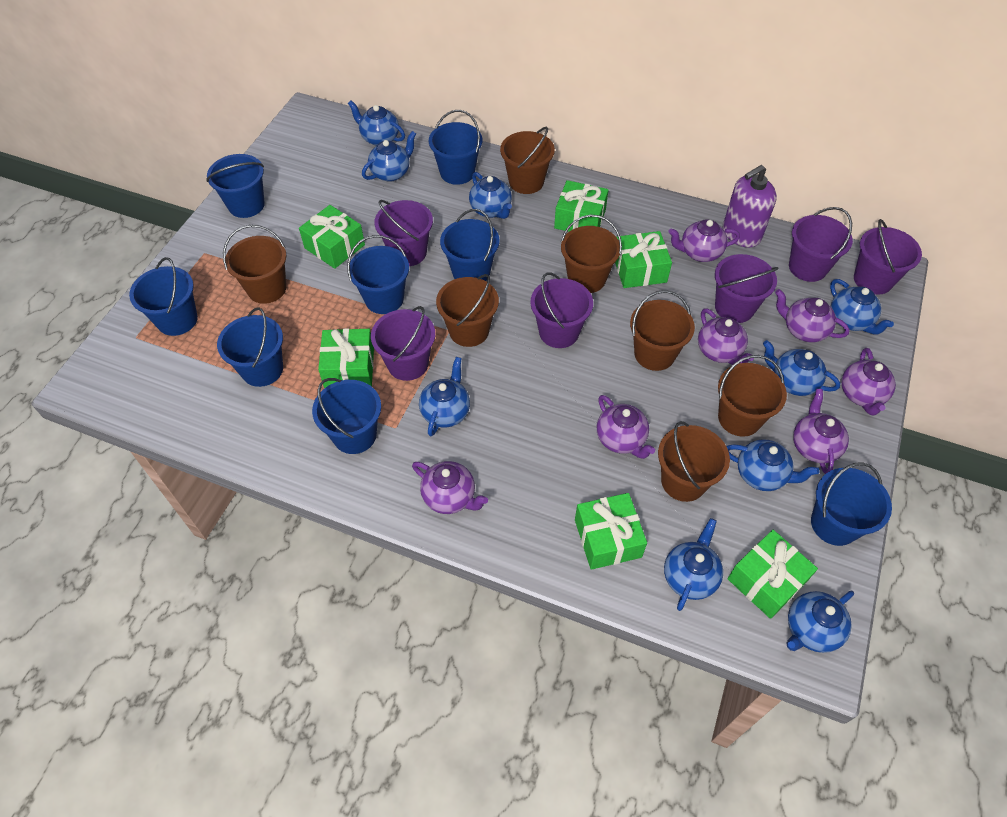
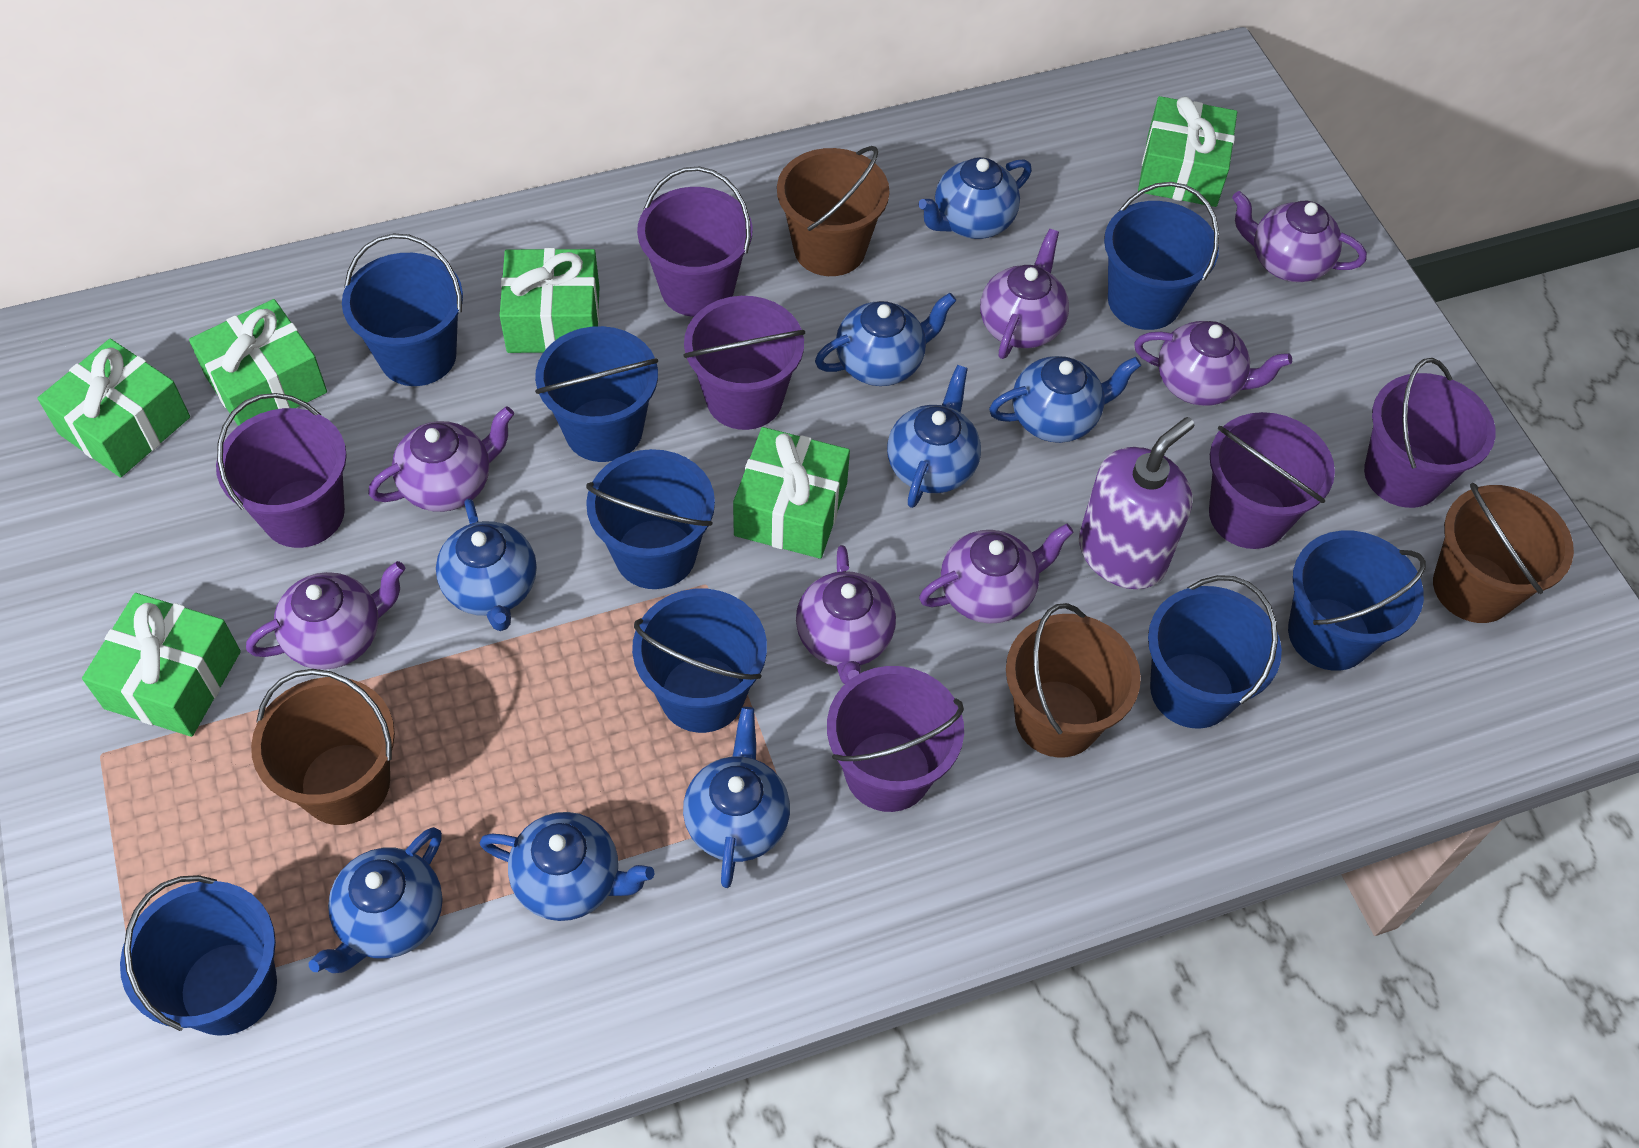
blue teapot: 9 -> 8
brown bucket: 7 -> 4

